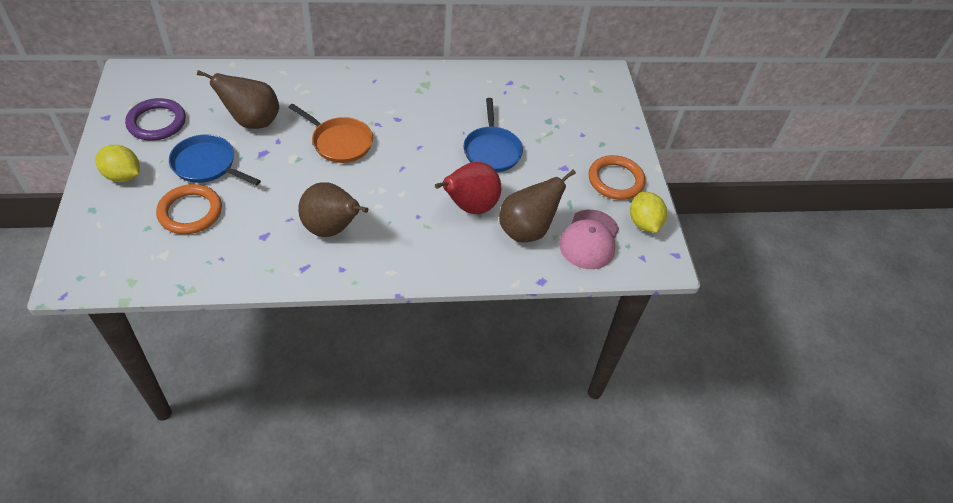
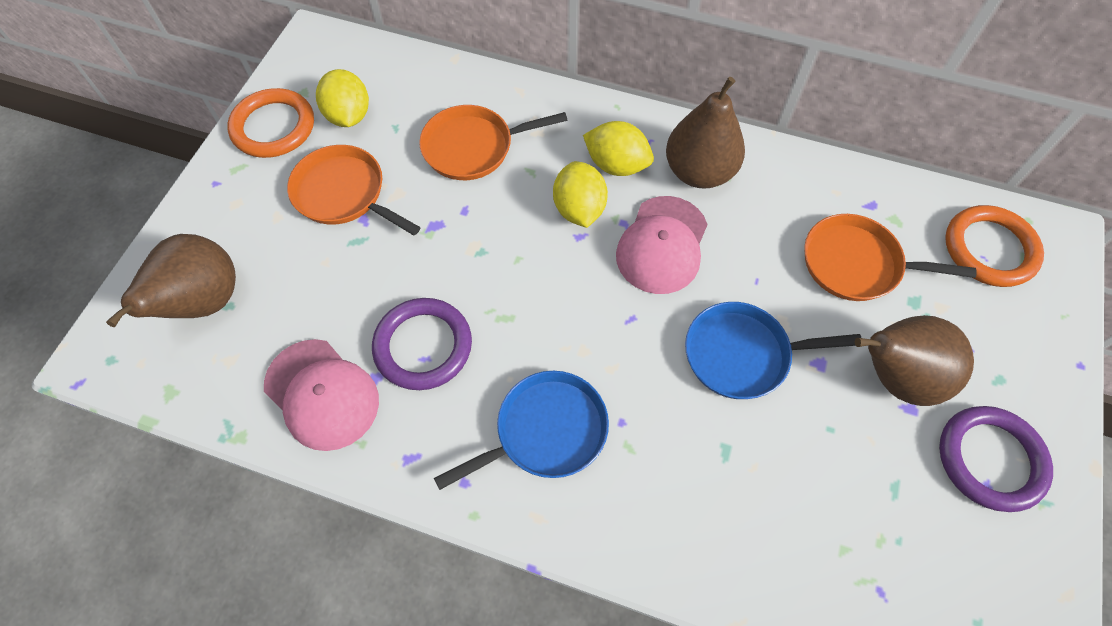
orange pan: 1 -> 3
pink cap: 1 -> 2
purple ring: 1 -> 2
red pear: 1 -> 0
yellow lemon: 2 -> 3

